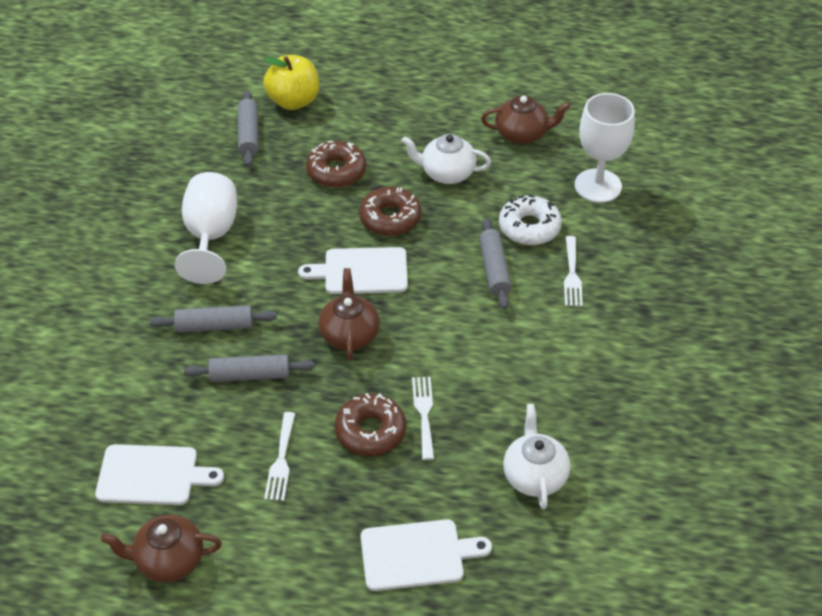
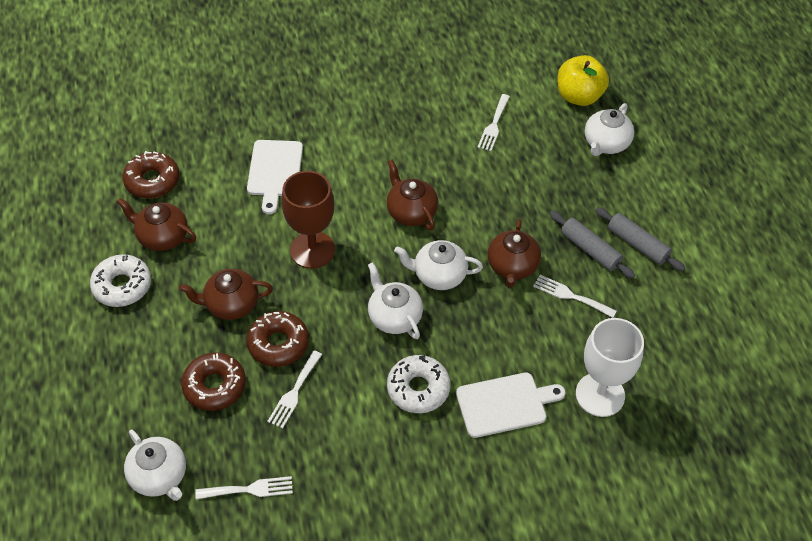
brown goblet: 0 -> 1
brown teapot: 3 -> 4
grey rolling pin: 4 -> 2
white cutting board: 3 -> 2
white donut: 1 -> 2
white fork: 3 -> 4
white goblet: 2 -> 1
white teapot: 2 -> 4

